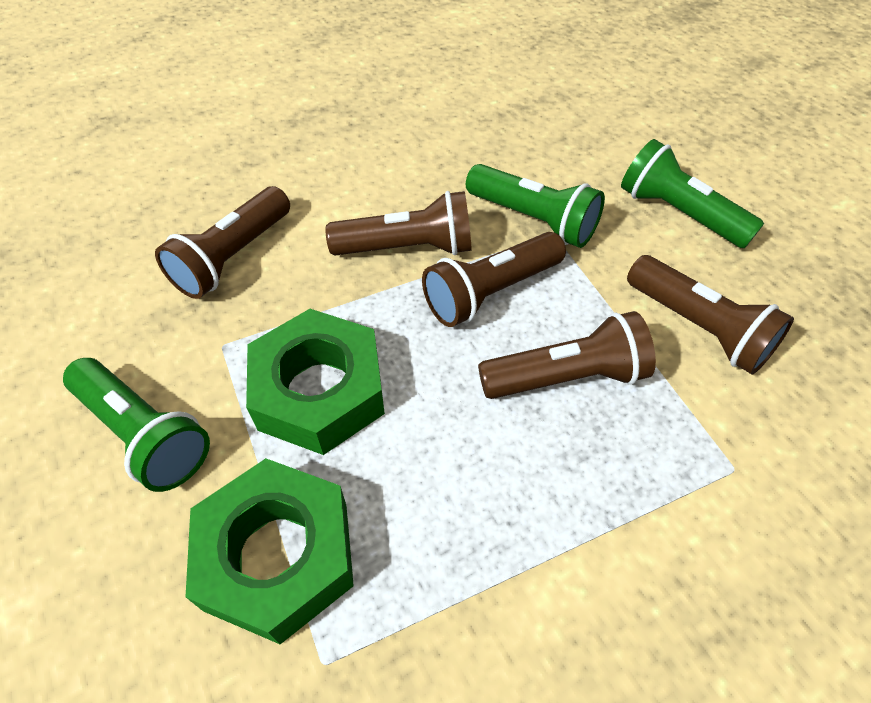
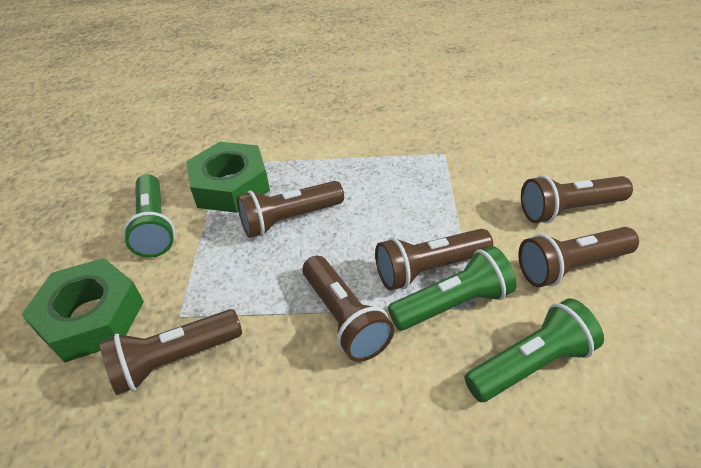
brown flashlight: 5 -> 6

